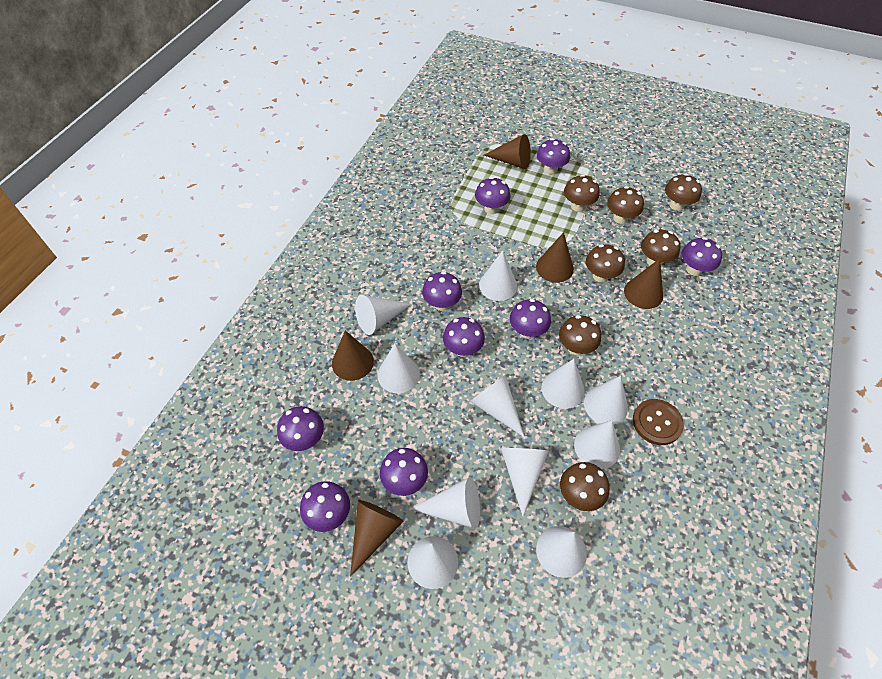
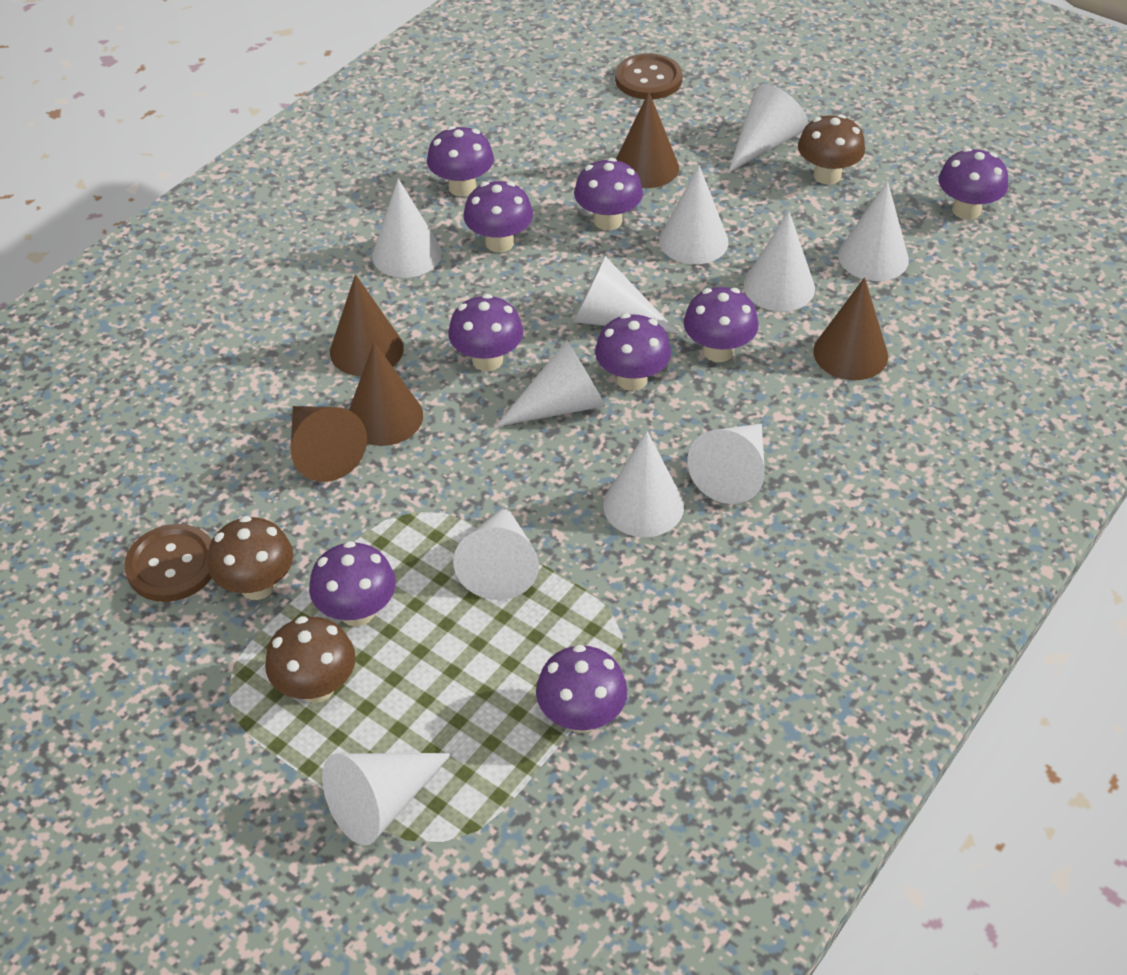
brown button: 1 -> 2
brown mushroom: 7 -> 3

